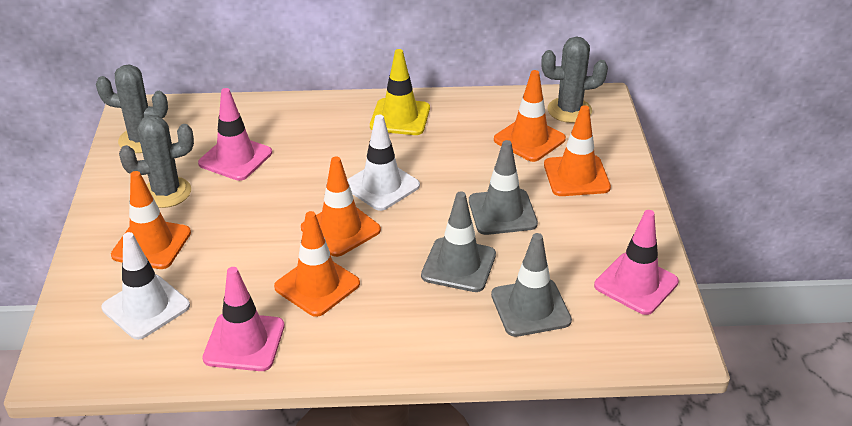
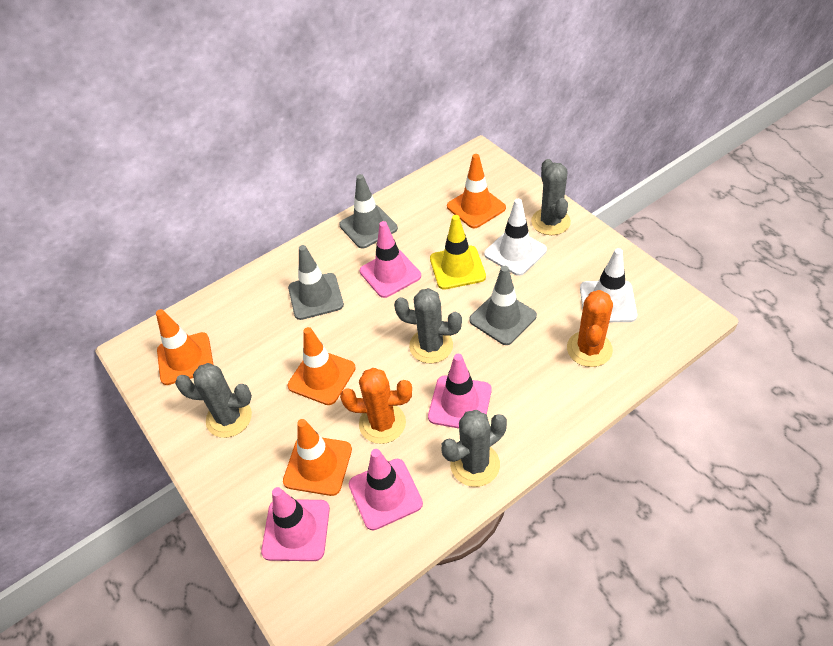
grey cactus: 3 -> 4
orange cactus: 0 -> 2
orange traffic cone: 5 -> 4
pink traffic cone: 3 -> 4

